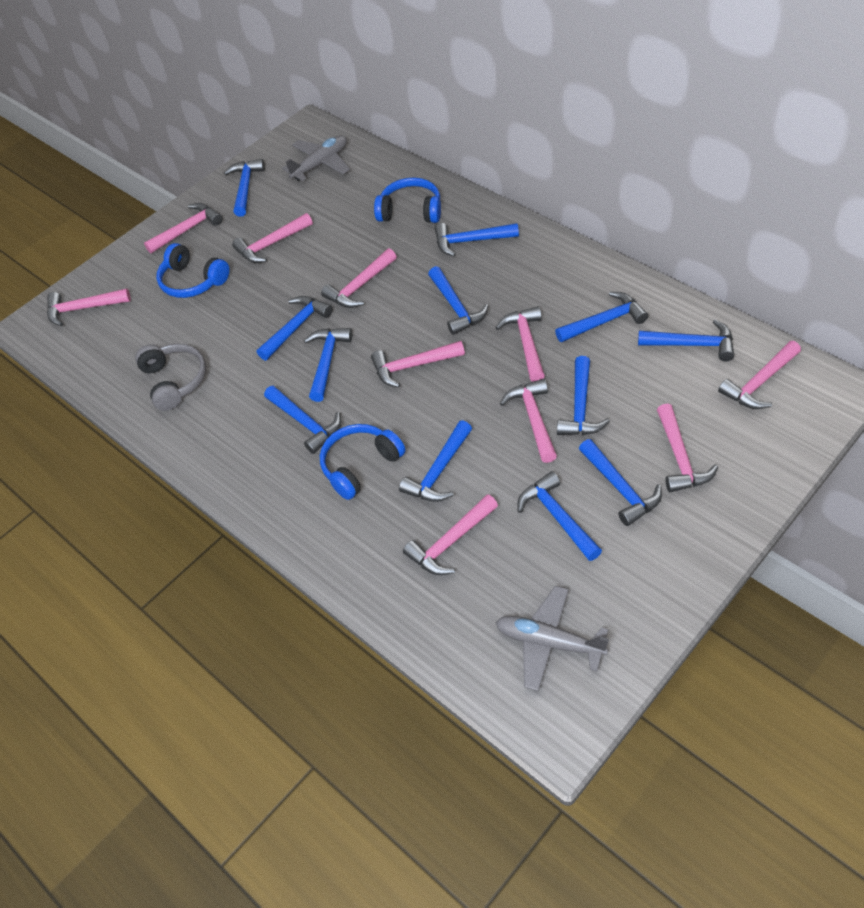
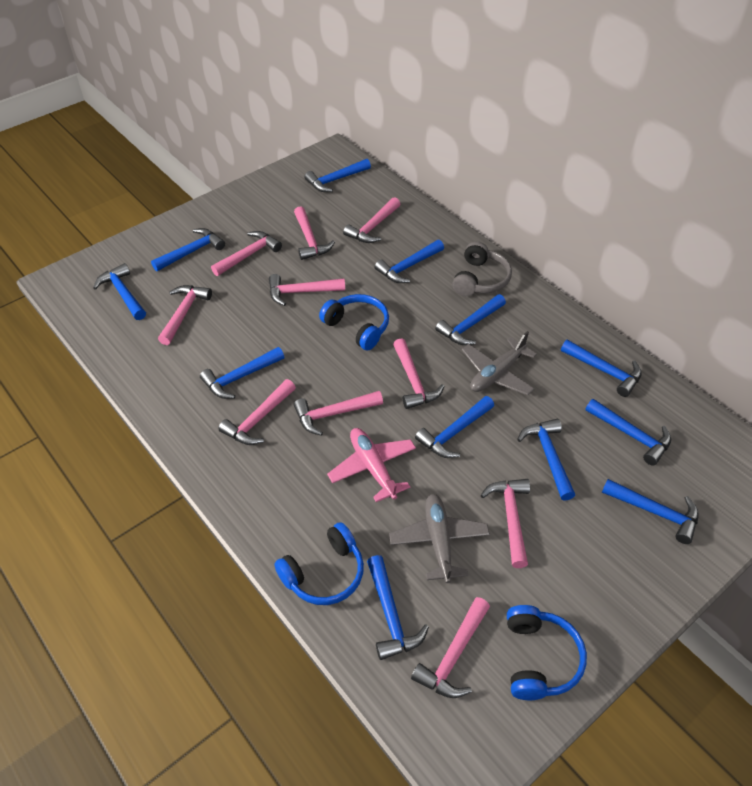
pink plane: 0 -> 1

